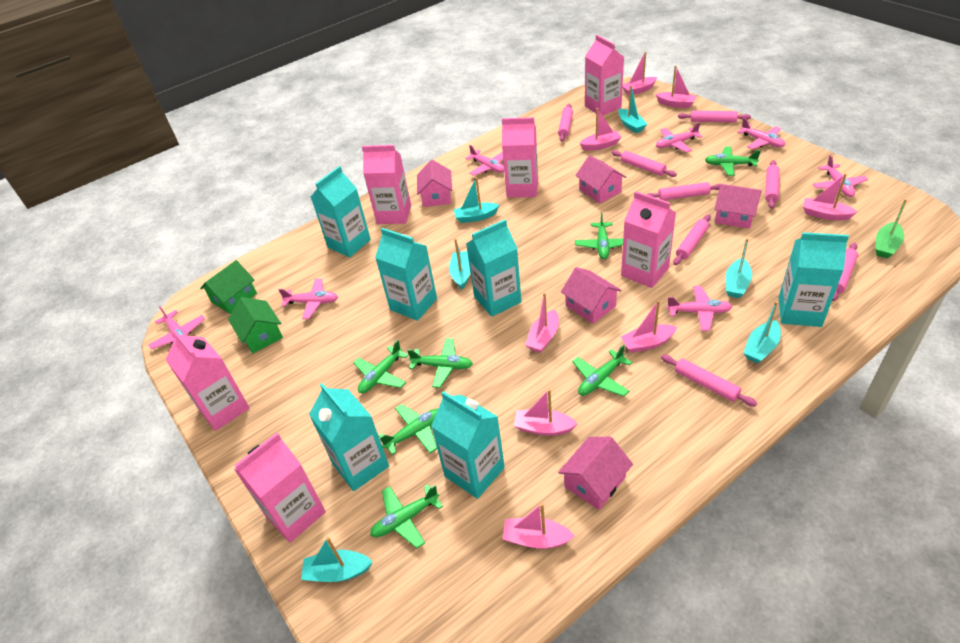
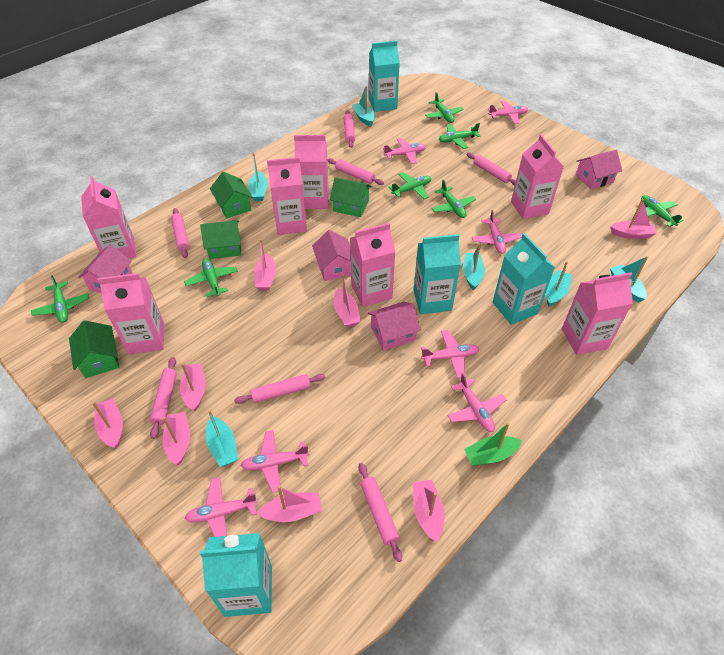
green house: 2 -> 4
pink carton: 6 -> 7
pink house: 5 -> 4
pink rolling pin: 8 -> 7
turquoise carton: 6 -> 4

